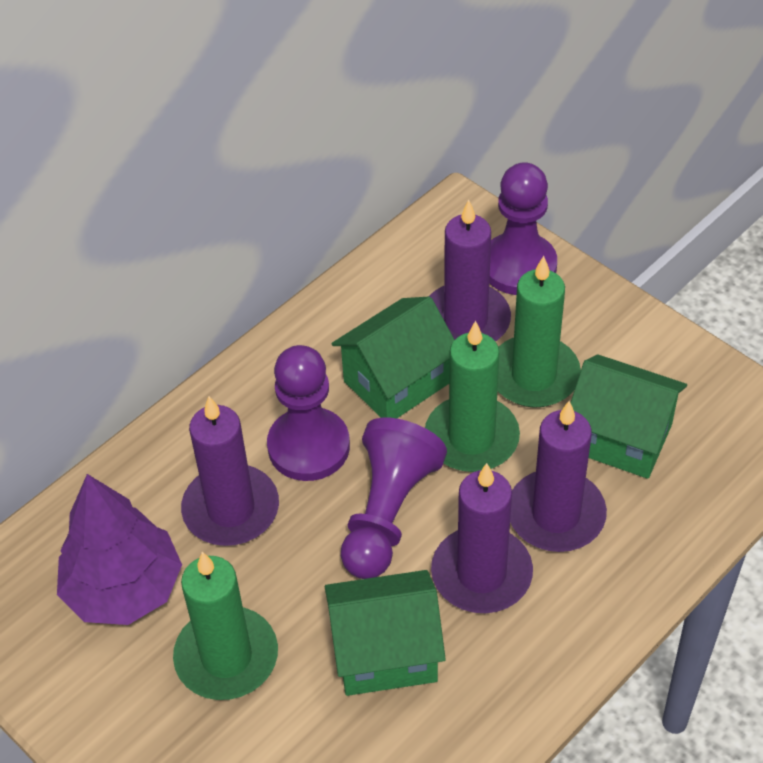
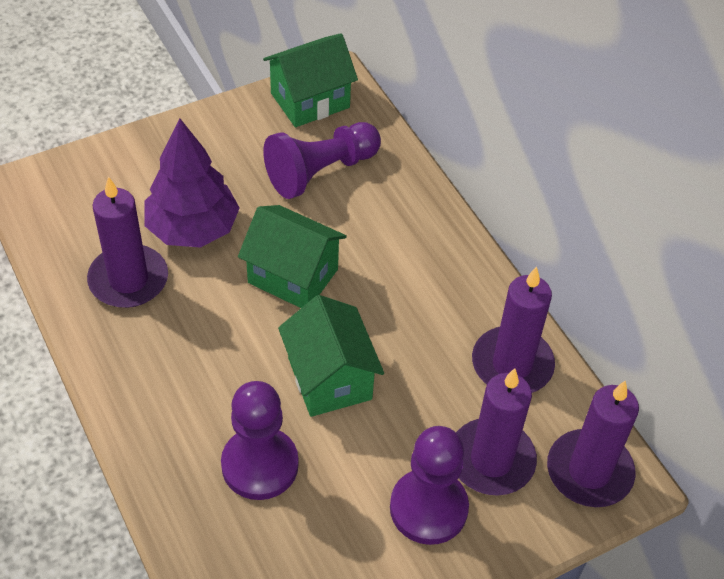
green candle: 3 -> 0

